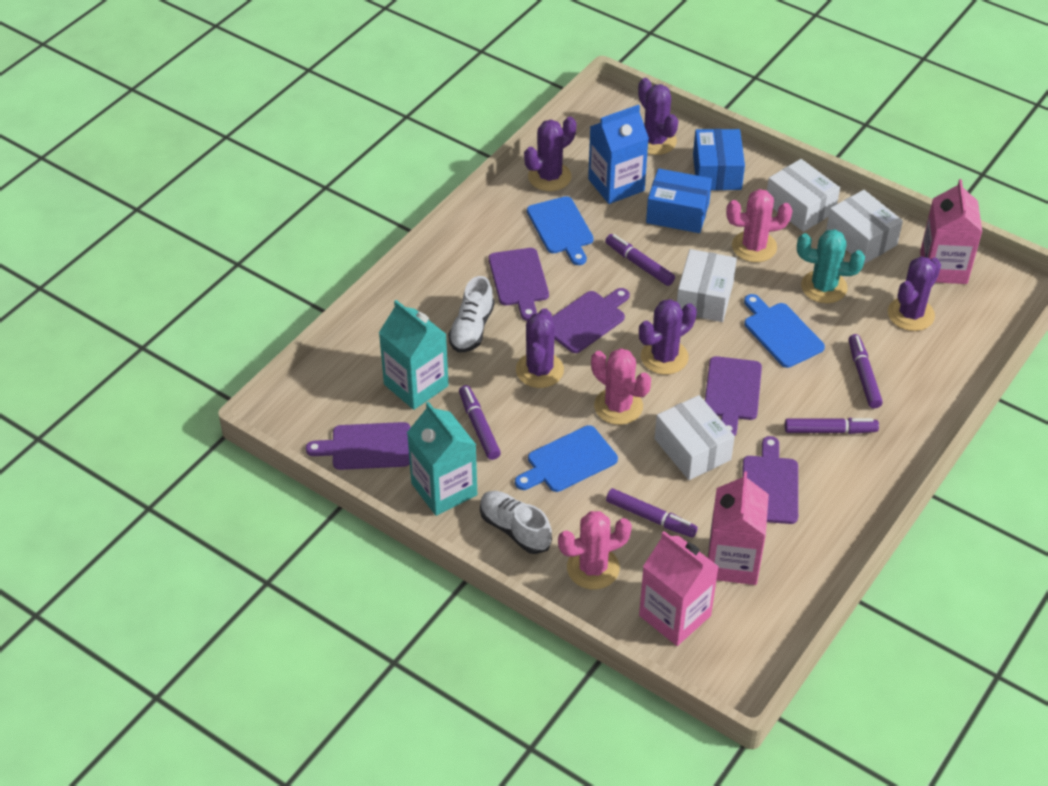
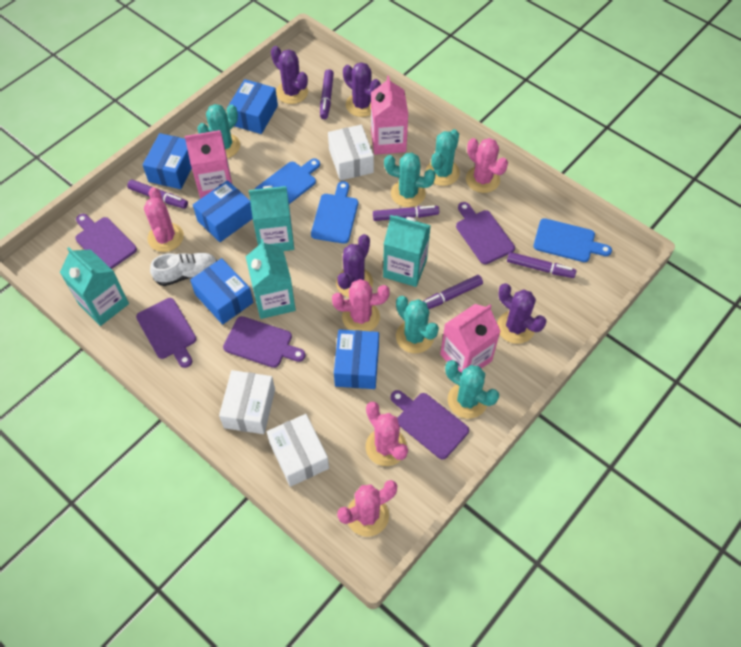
blue box: 2 -> 5
blue carton: 1 -> 0
pink cactus: 3 -> 5
purple cactus: 5 -> 4
turquoise cactus: 1 -> 5
turquoise carton: 2 -> 4
white box: 4 -> 3
white shoe: 2 -> 1

